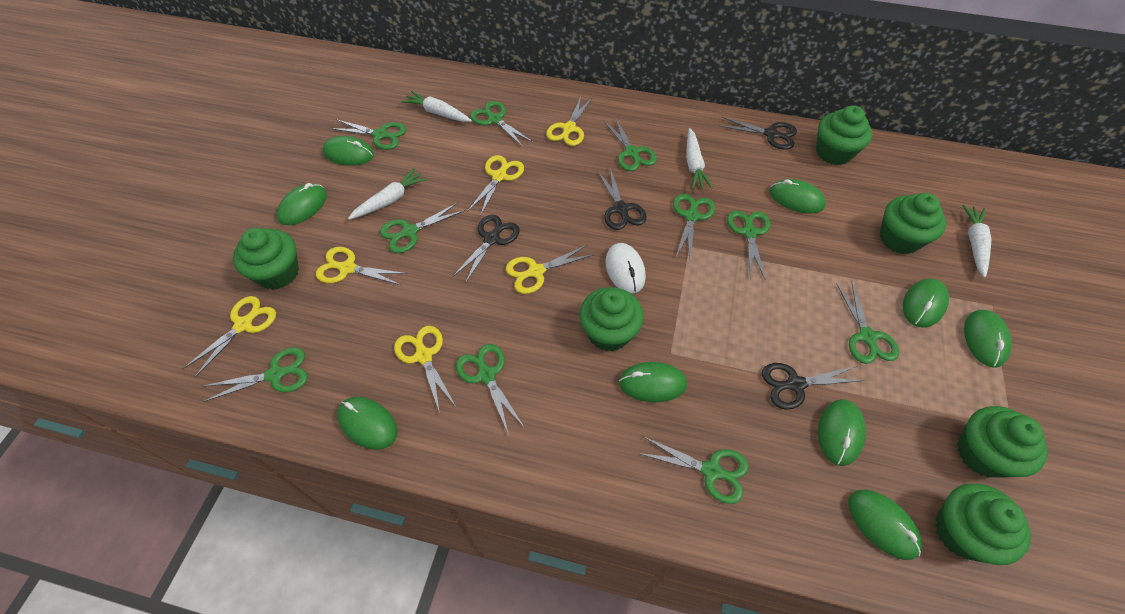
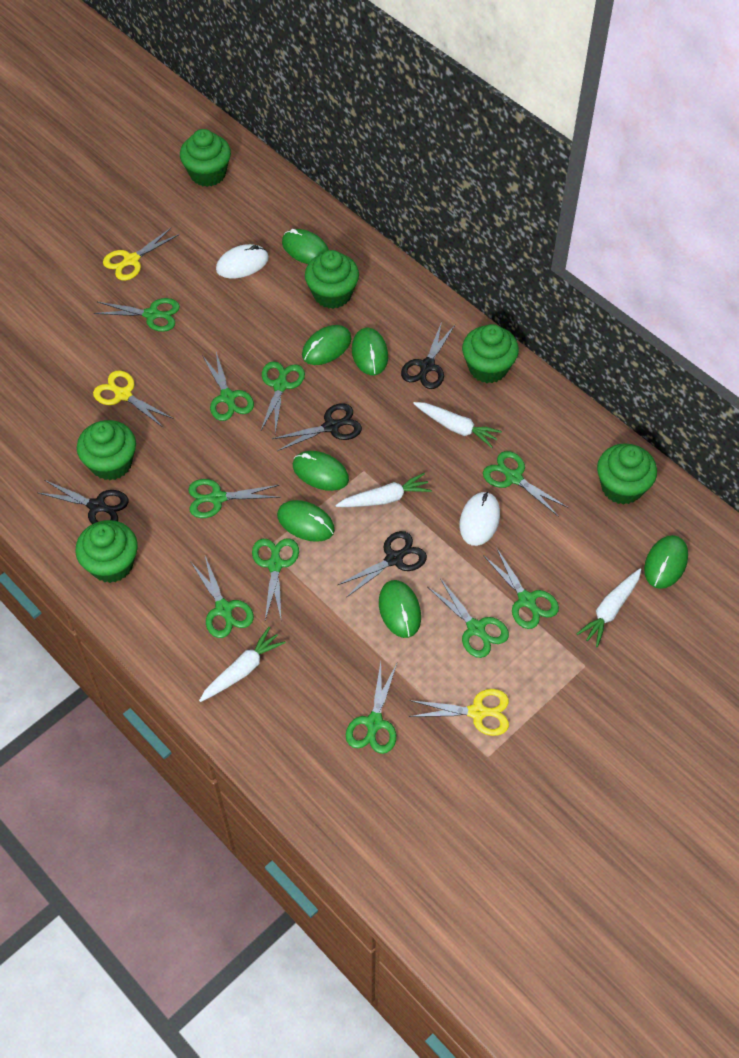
green mouse: 9 -> 7
white mouse: 1 -> 2
yellow scissors: 6 -> 3

